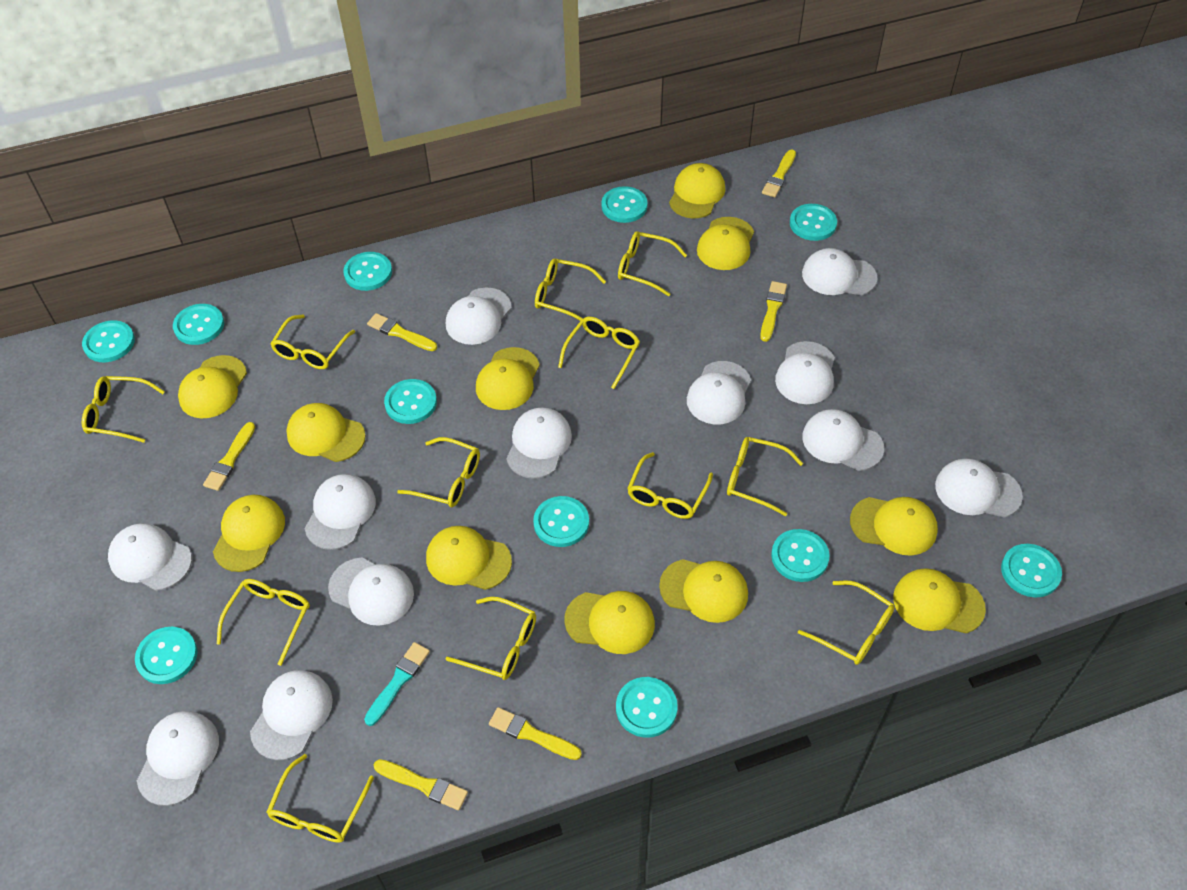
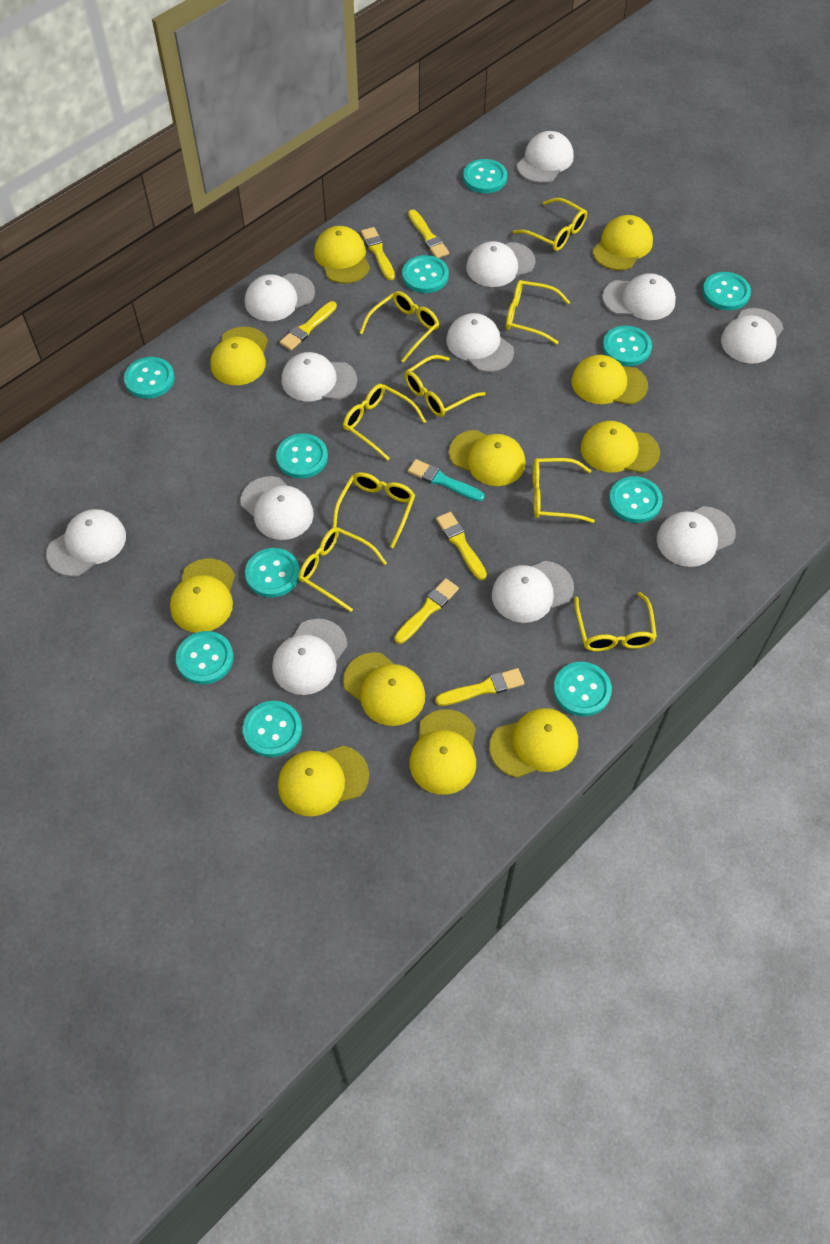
yellow glasses: 12 -> 9

